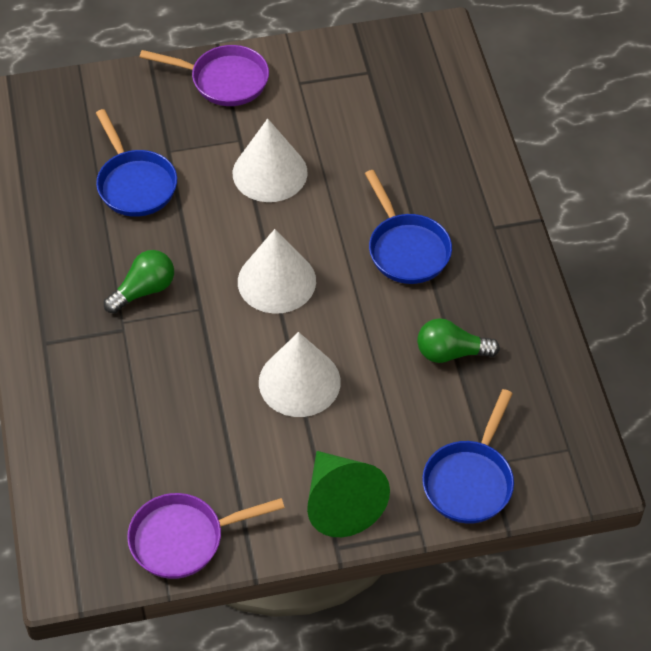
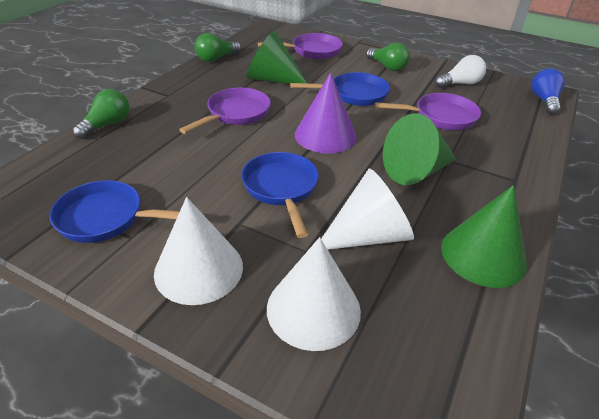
blue light bulb: 0 -> 1
green cone: 1 -> 3
green light bulb: 2 -> 3
purple cone: 0 -> 1
purple pan: 2 -> 3
white light bulb: 0 -> 1

